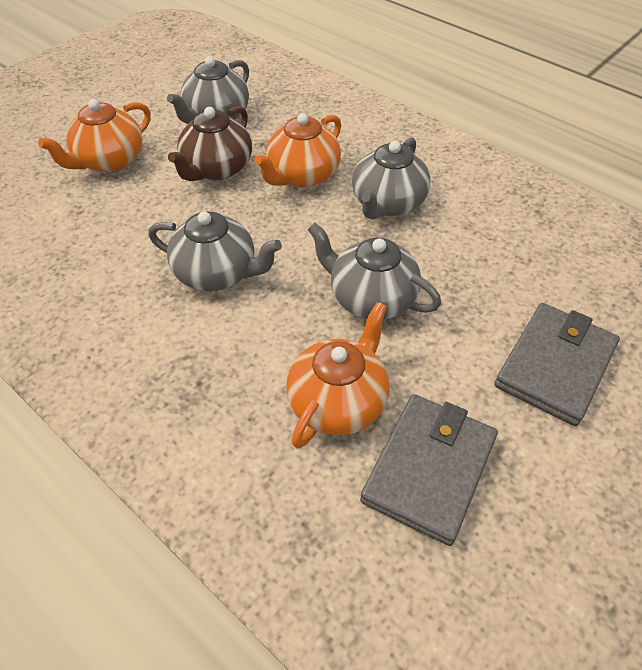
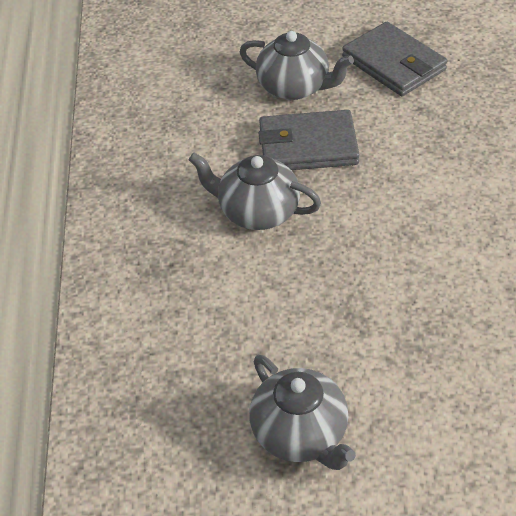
brown teapot: 1 -> 0
grey teapot: 4 -> 3
orange teapot: 3 -> 0

